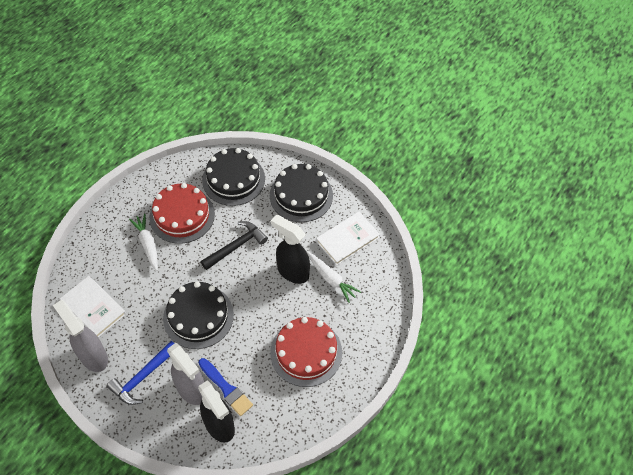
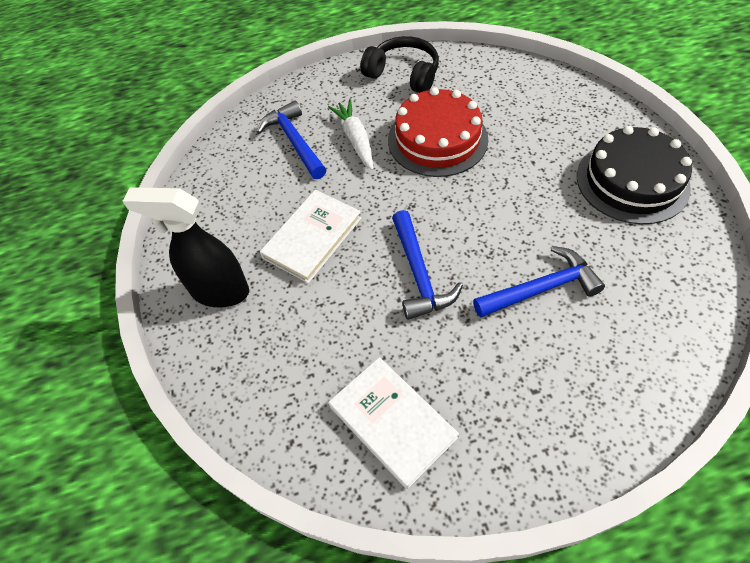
black cake: 3 -> 1
black hammer: 1 -> 0
black headphones: 0 -> 1
black spray bottle: 2 -> 1
blue brush: 1 -> 0
blue hammer: 1 -> 3
grey spray bottle: 2 -> 0
red cake: 2 -> 1
white carrot: 2 -> 1

